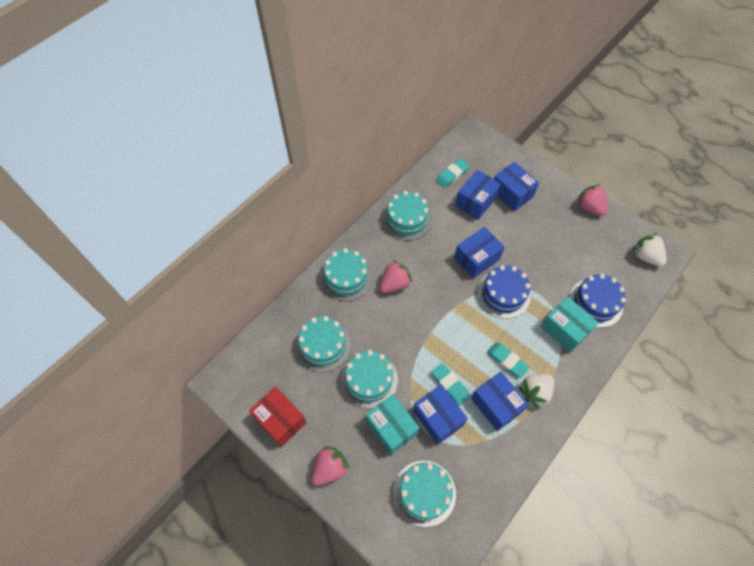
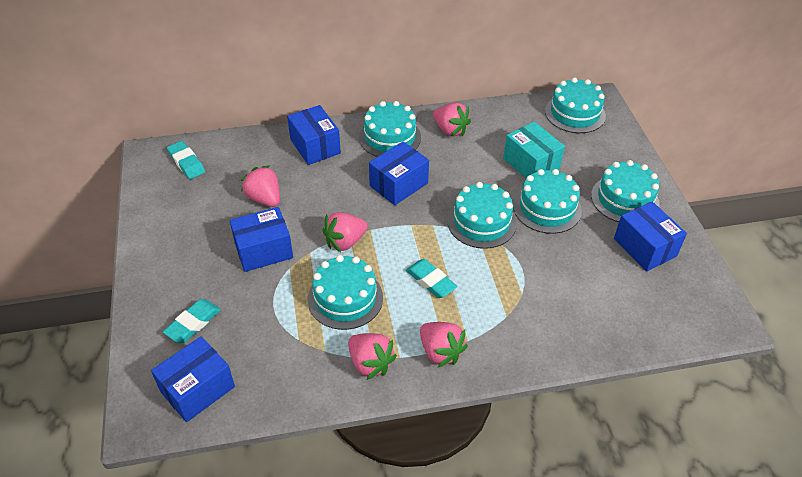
blue cake: 2 -> 0
pink strawberry: 3 -> 5
red box: 1 -> 0
turquoise box: 2 -> 1
turquoise cake: 5 -> 6
white strawberry: 2 -> 0

